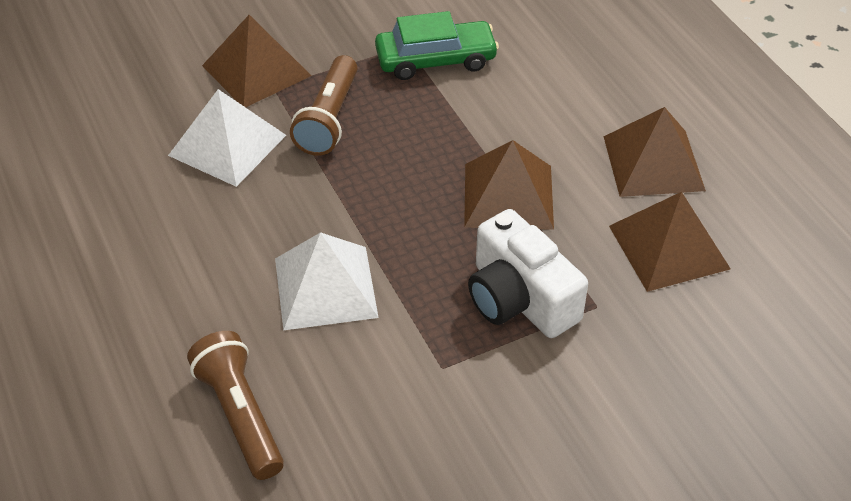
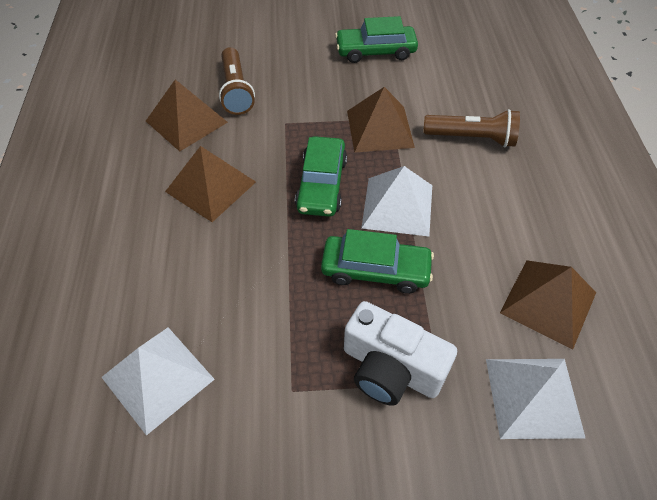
green car: 1 -> 3
white pyramid: 2 -> 3

